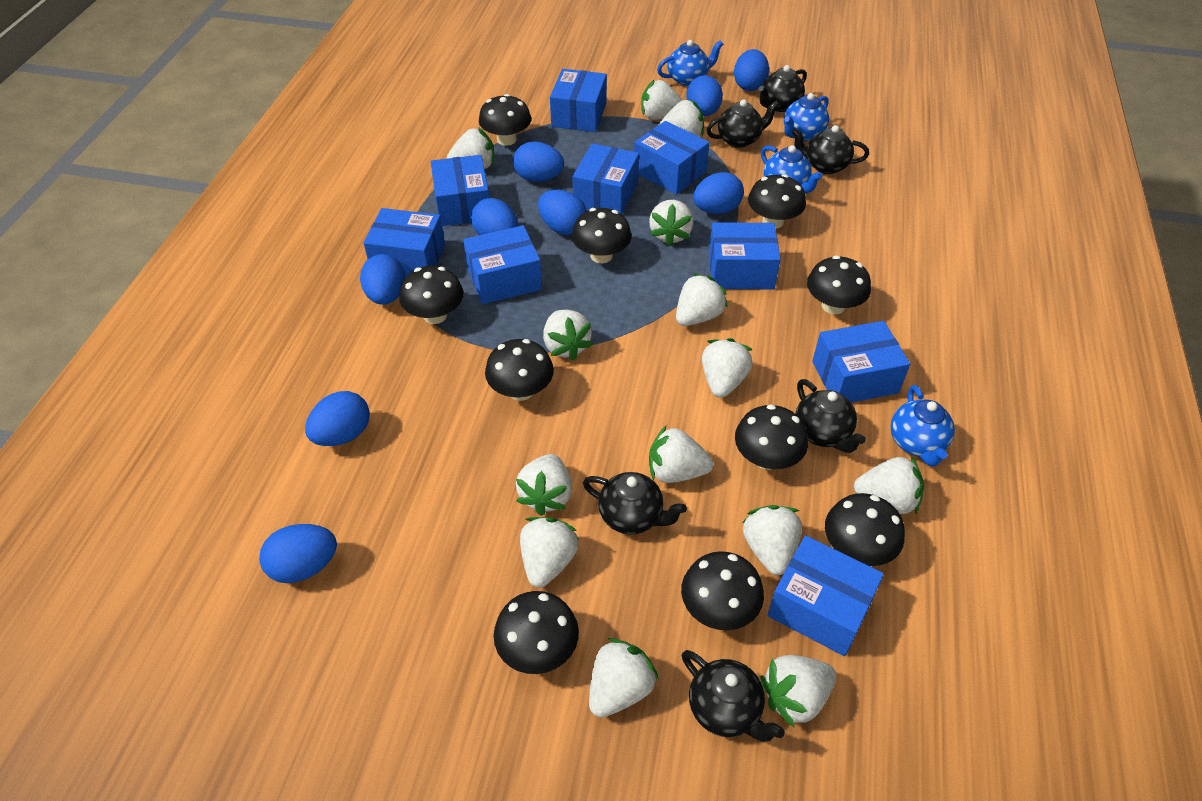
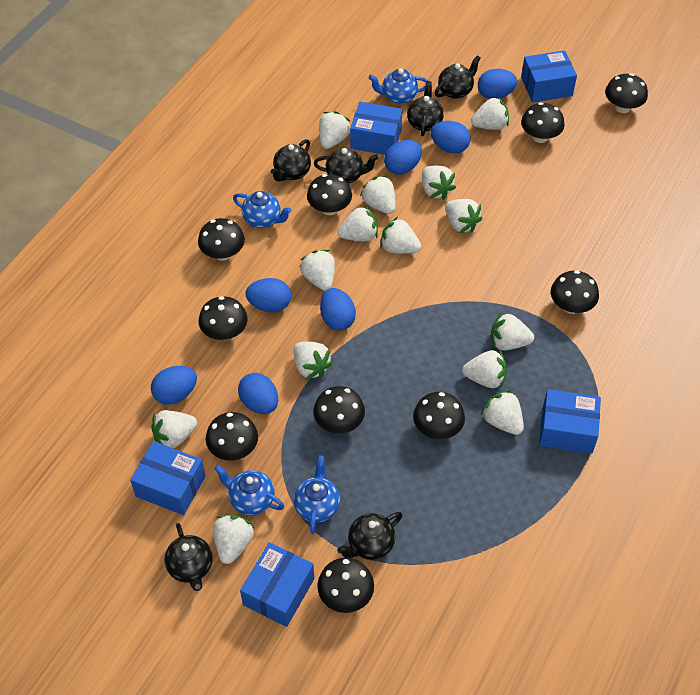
blue box: 9 -> 5
blue egg: 9 -> 7

